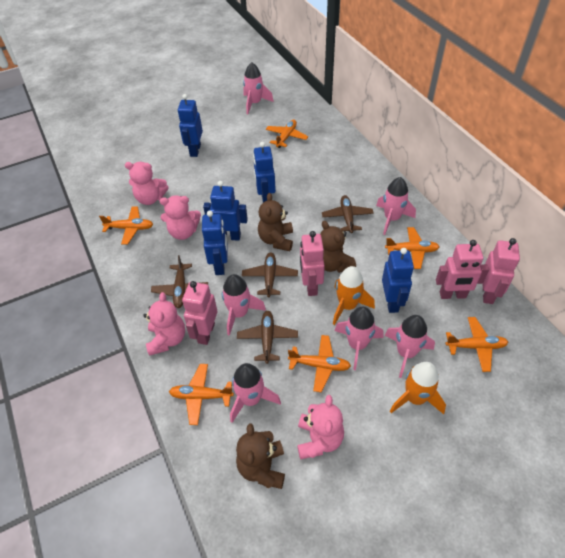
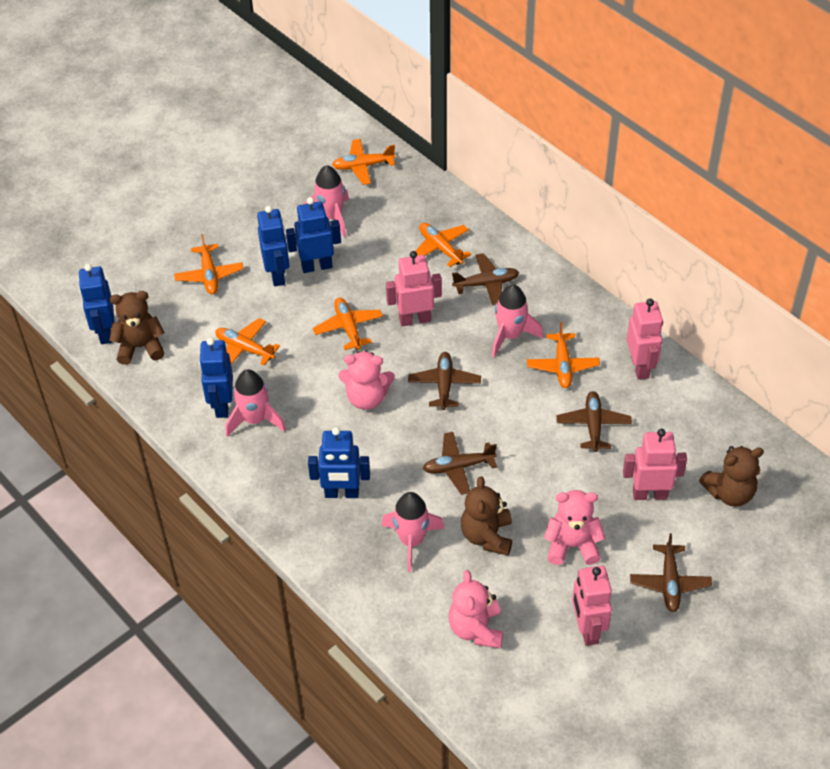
brown plane: 4 -> 5
orange rocket: 2 -> 0
pink rocket: 6 -> 4
pink teddy bear: 4 -> 3

